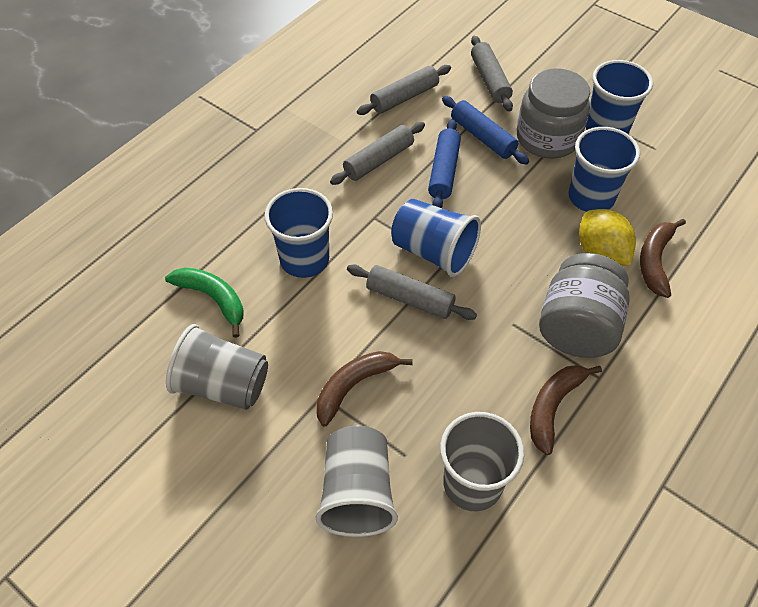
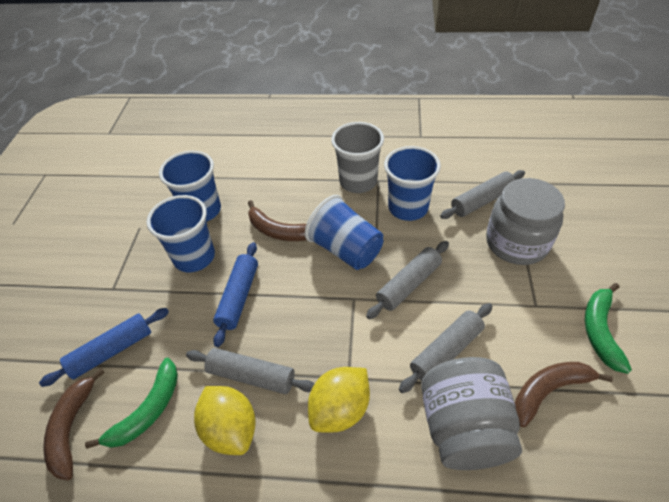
green banana: 1 -> 2
grey cup: 3 -> 1
yellow lemon: 1 -> 2

